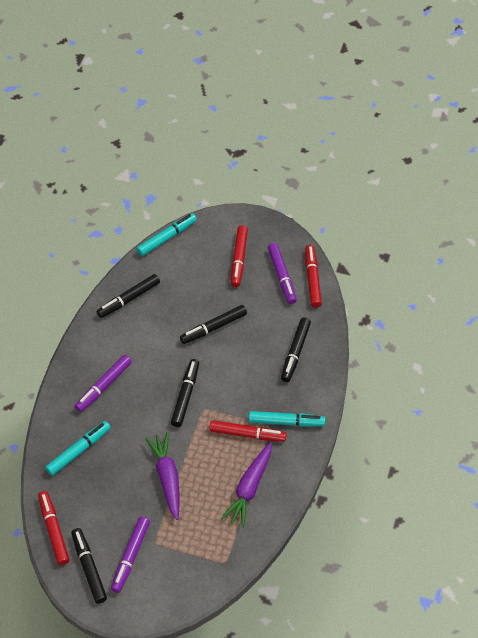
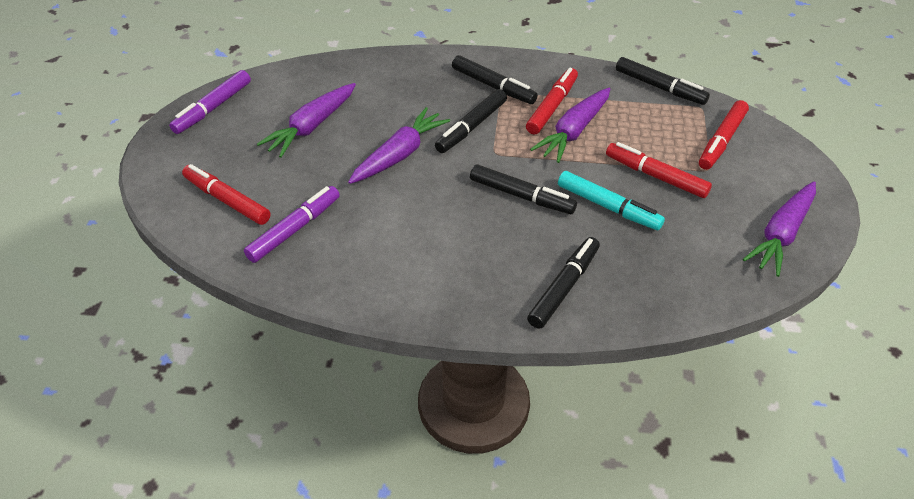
purple carrot: 2 -> 4
purple marker: 3 -> 2
turquoise marker: 3 -> 1

